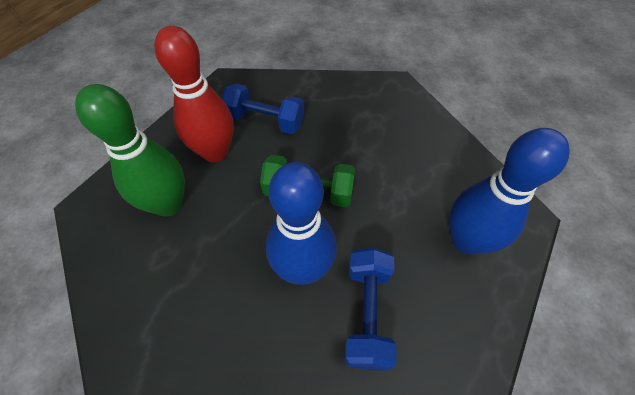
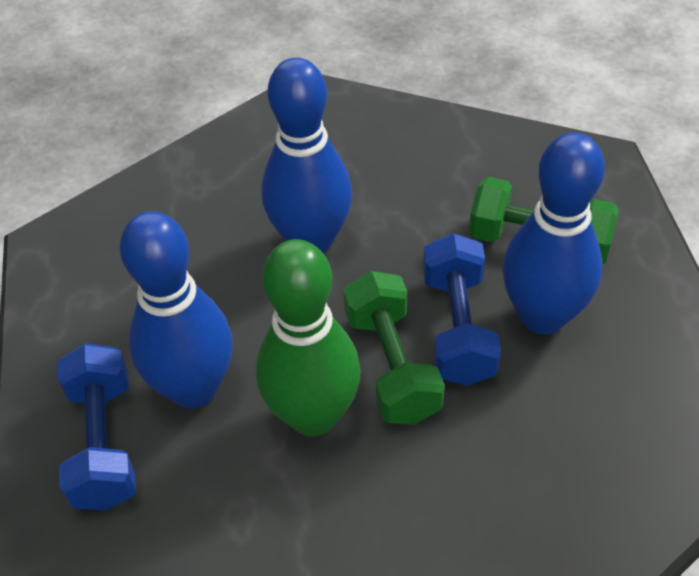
blue bowling pin: 2 -> 3
green dumbbell: 1 -> 2
red bowling pin: 1 -> 0

